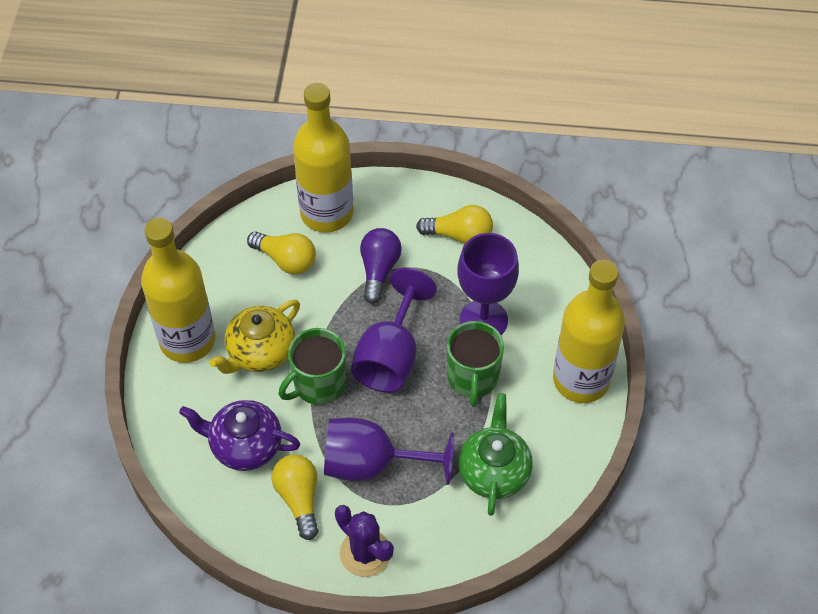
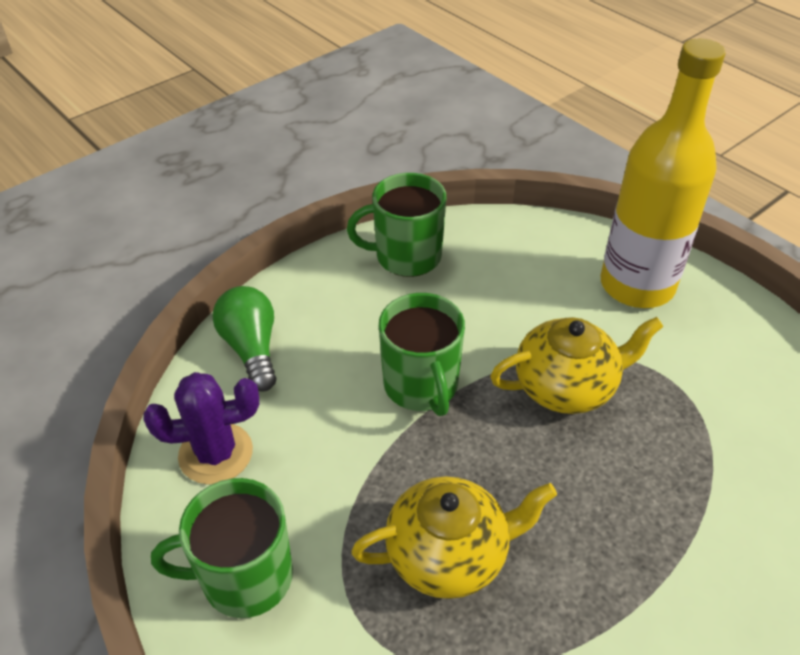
green light bulb: 0 -> 1
green mug: 2 -> 3
green teapot: 1 -> 0
purple goblet: 3 -> 0
purple light bulb: 1 -> 0
purple teapot: 1 -> 0
yellow bottle: 3 -> 1
yellow light bulb: 3 -> 0
yellow teapot: 1 -> 2

